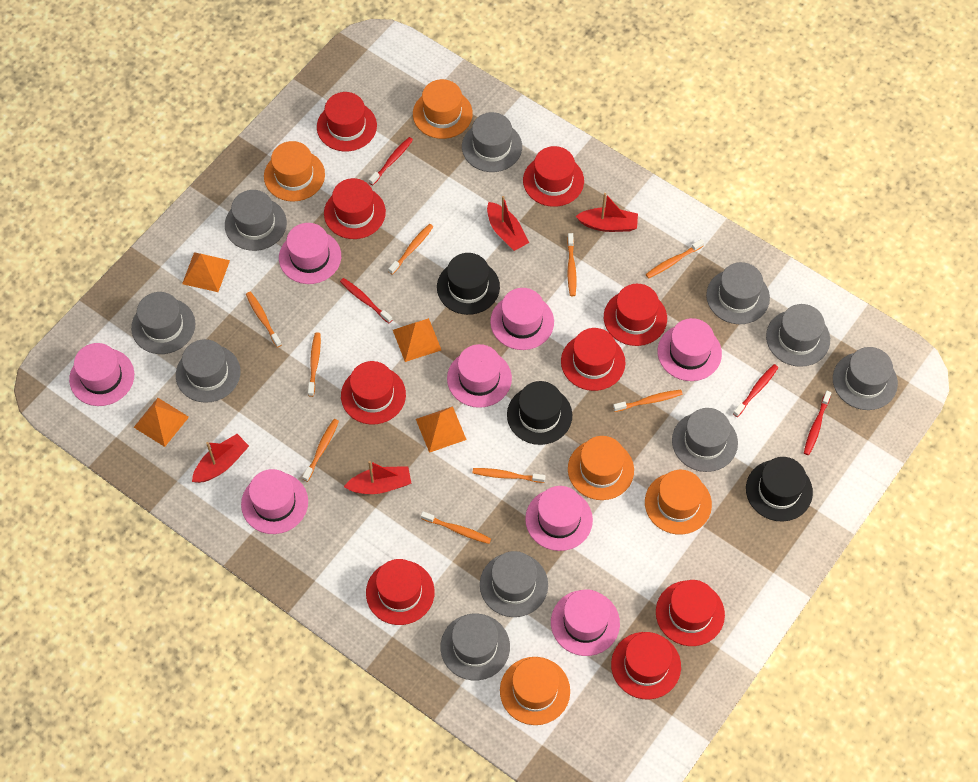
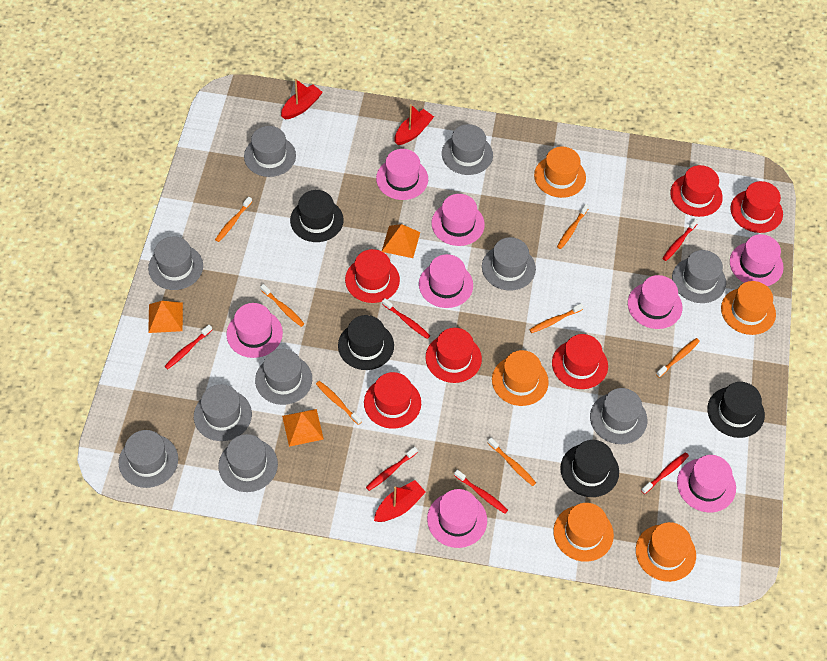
black hat: 3 -> 4
orange pyramid: 4 -> 3
orange toothbrush: 9 -> 7
red boat: 4 -> 3
red hat: 9 -> 6
red toothbrush: 4 -> 6

